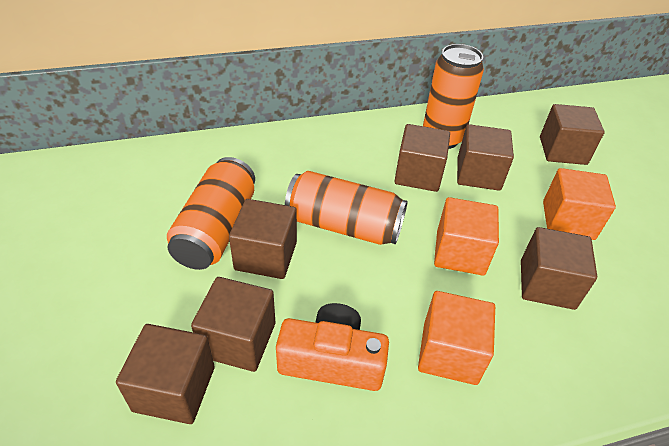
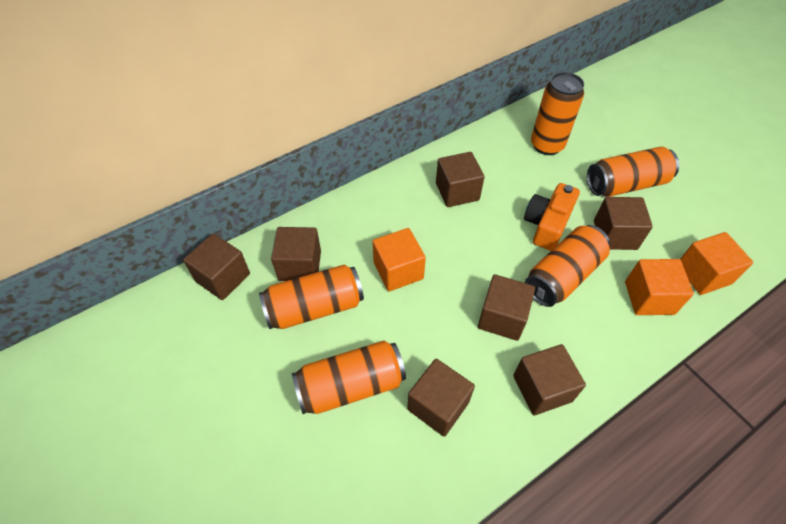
orange can: 3 -> 5

